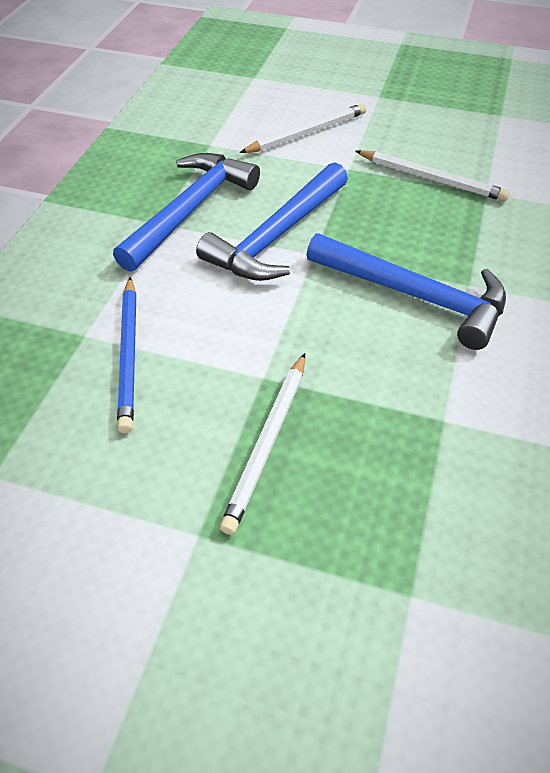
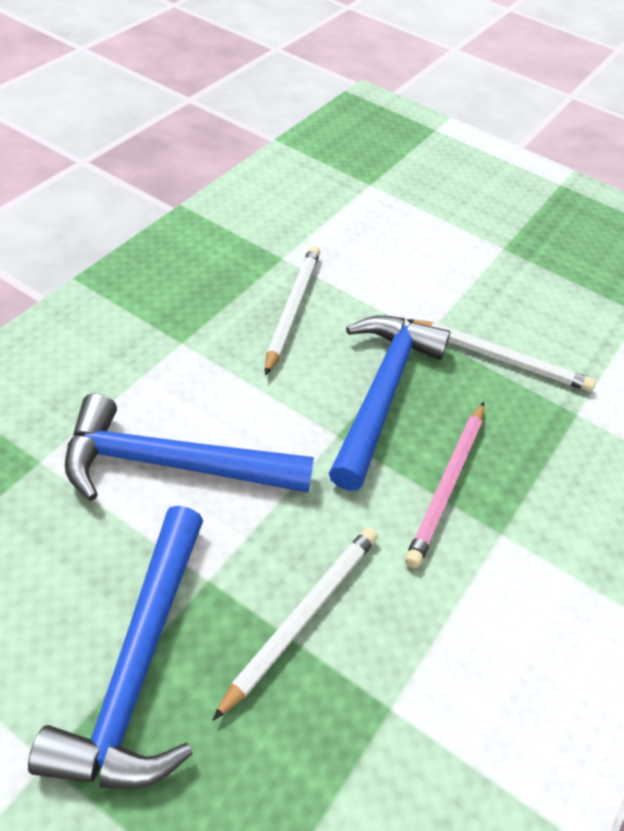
blue pencil: 1 -> 0
pink pencil: 0 -> 1

